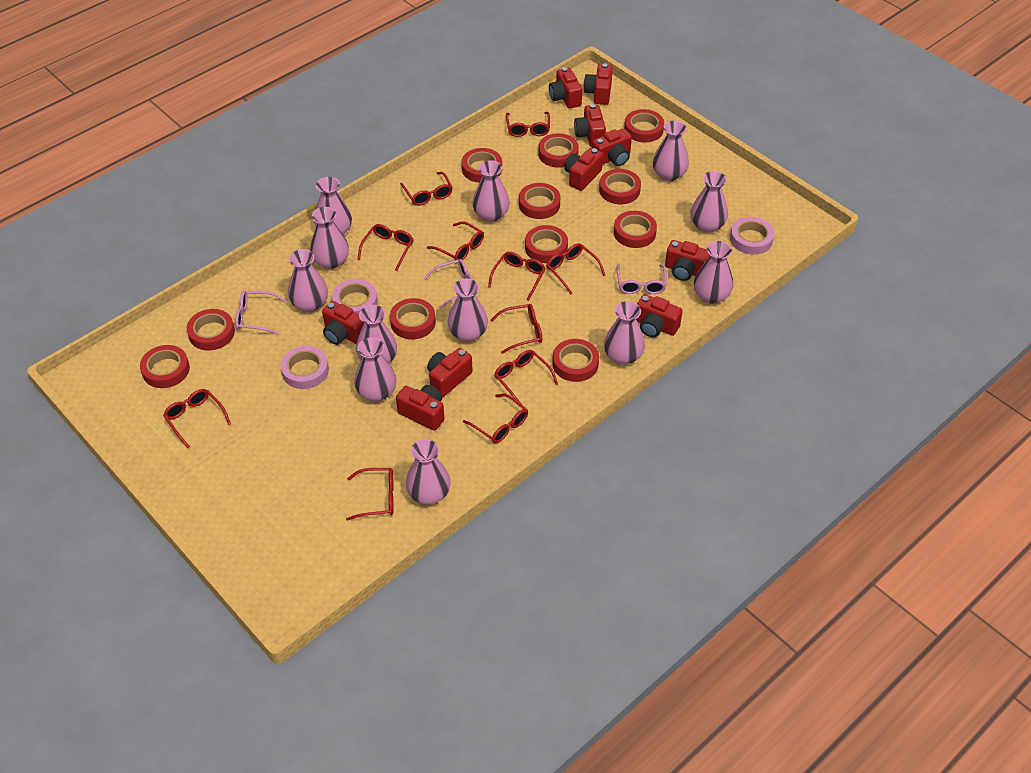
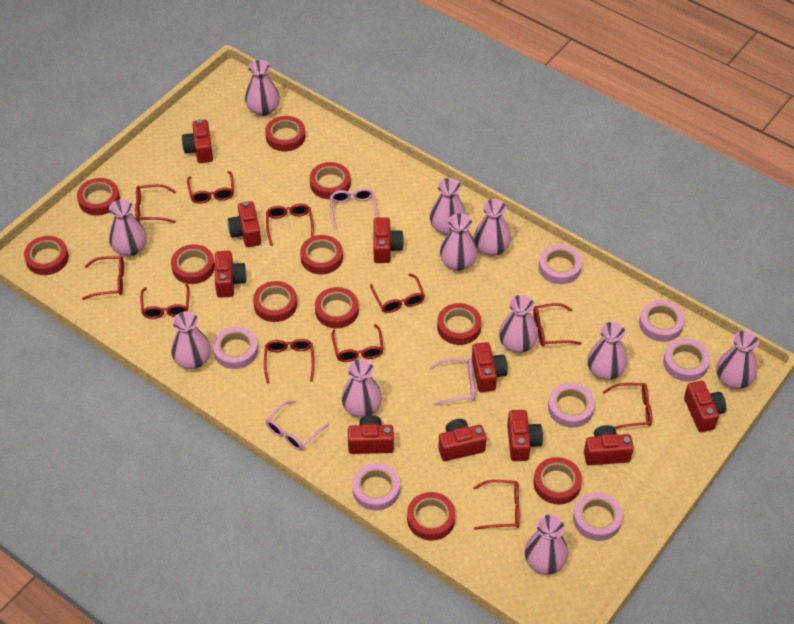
pink tape: 3 -> 7
pink vase: 12 -> 11

